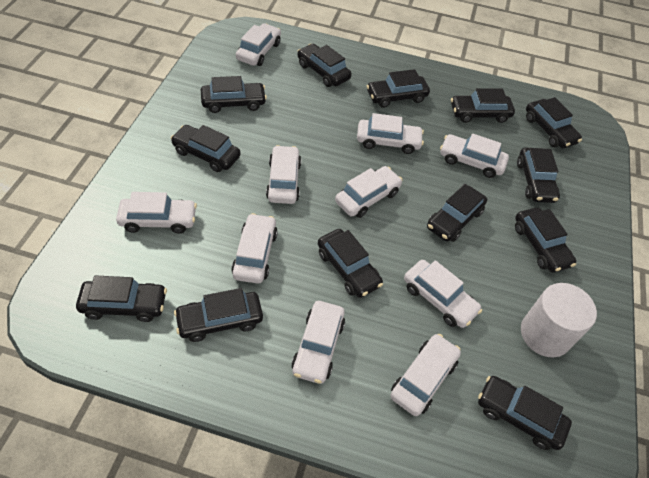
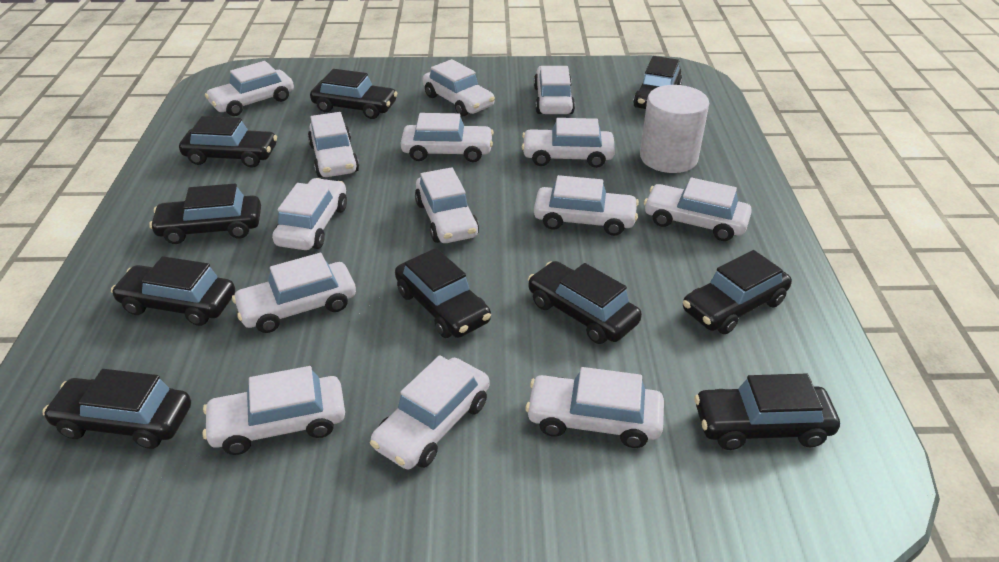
black car: 13 -> 10
white car: 10 -> 14

